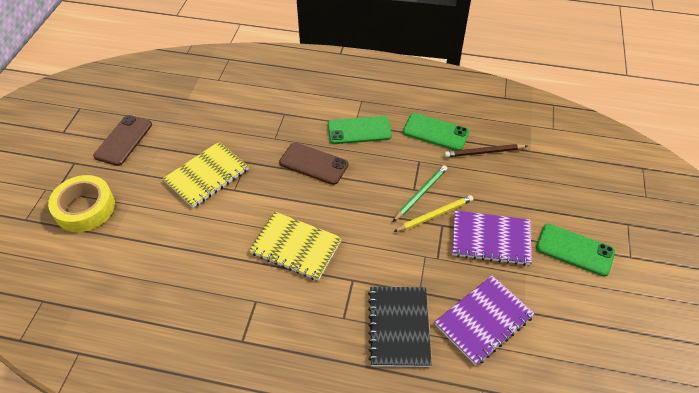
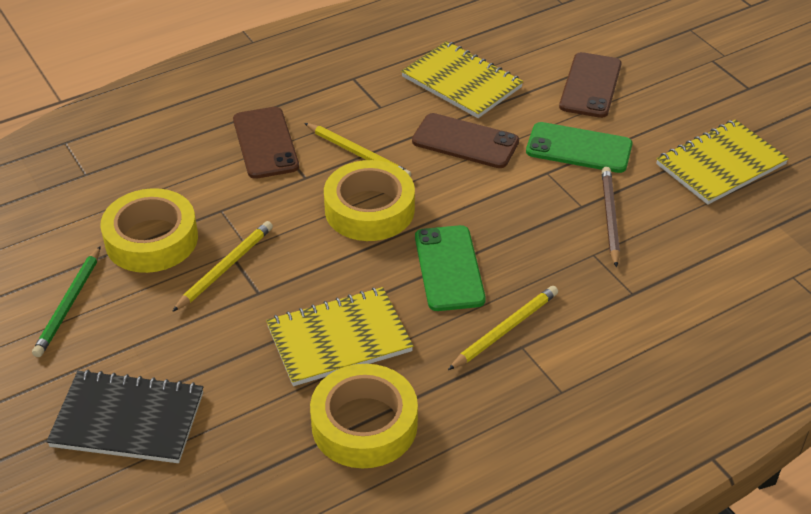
brown phone: 2 -> 3
green phone: 3 -> 2
purple notebook: 2 -> 0
yellow notebook: 2 -> 3
yellow pencil: 1 -> 3
yellow tape: 1 -> 3

